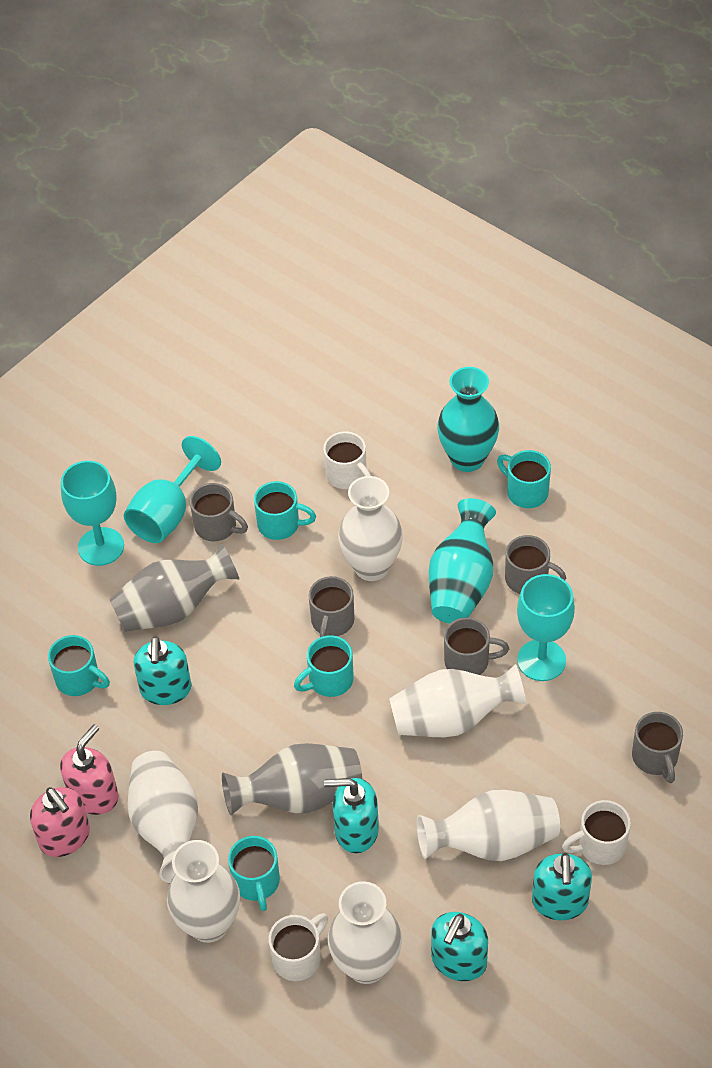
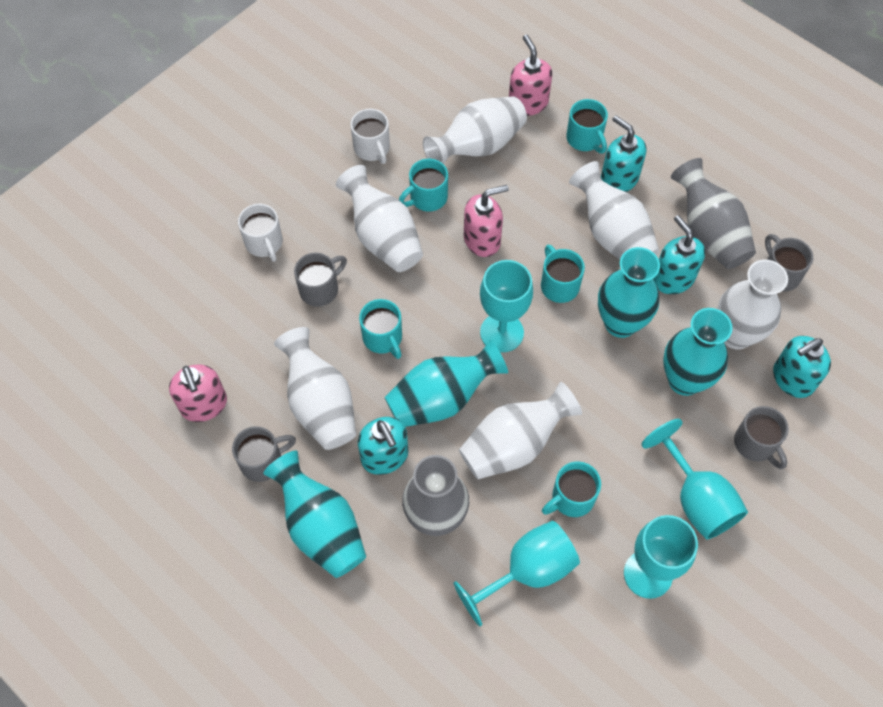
grey mug: 5 -> 4
pink soap dispenser: 2 -> 3
turquoise goblet: 3 -> 4
turquoise vase: 2 -> 4
white mug: 3 -> 2

